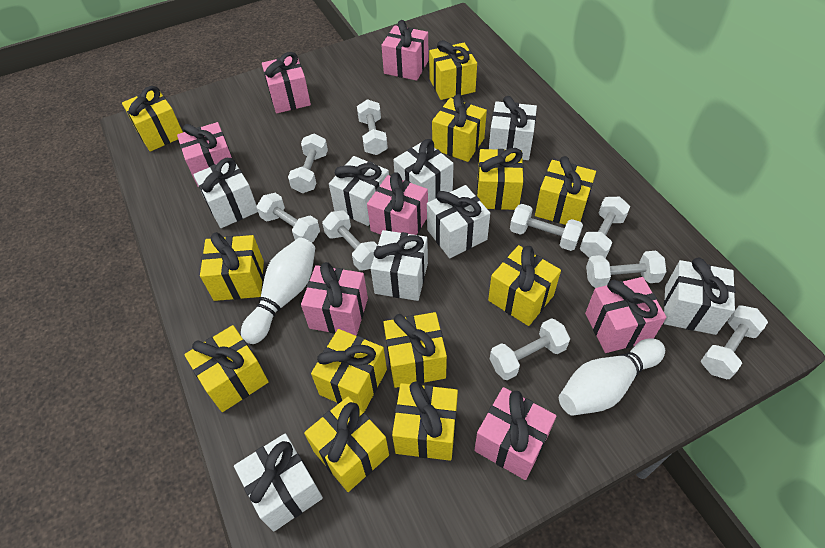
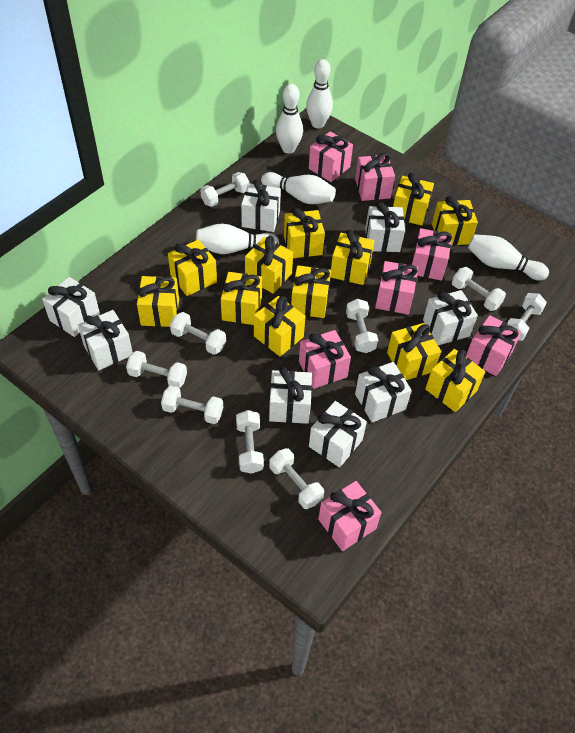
white bowling pin: 2 -> 5

